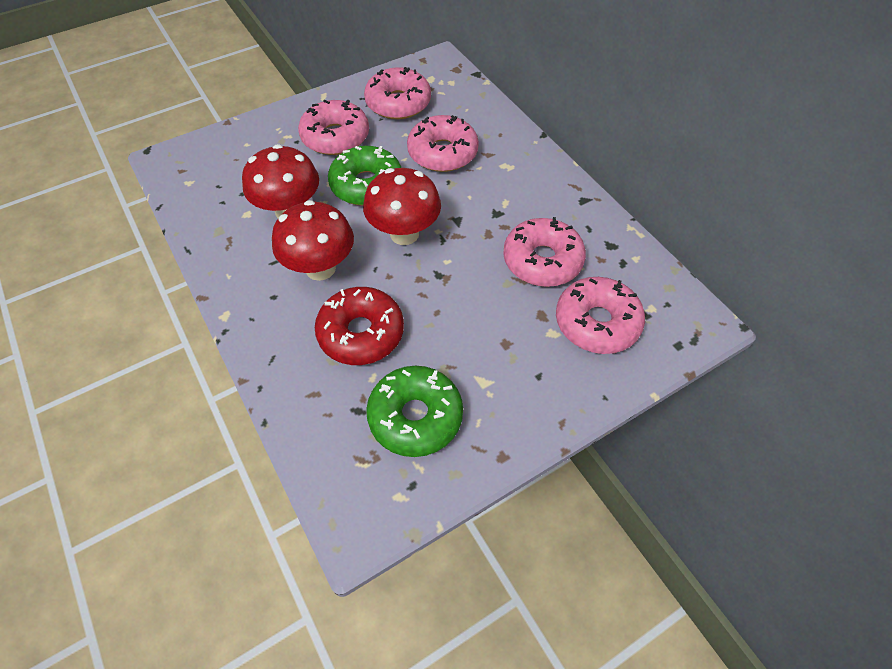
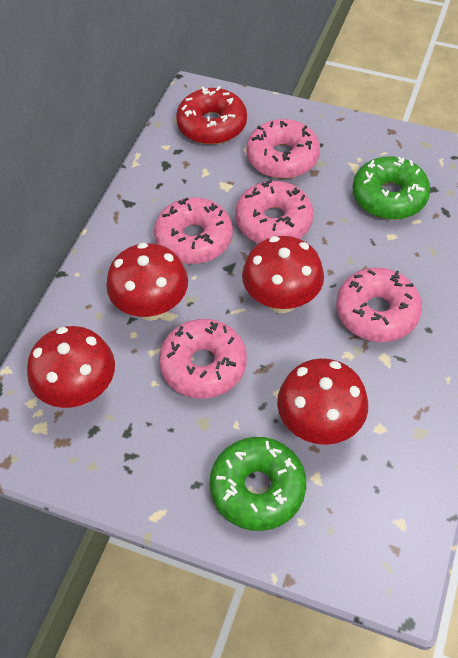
red mushroom: 3 -> 4

